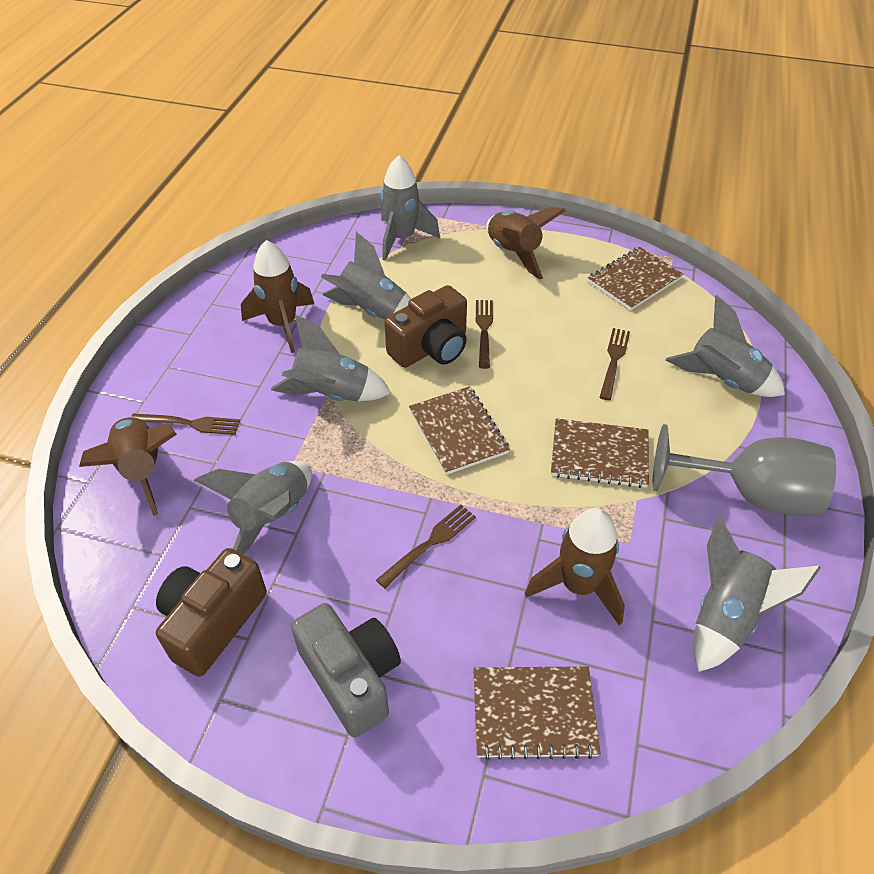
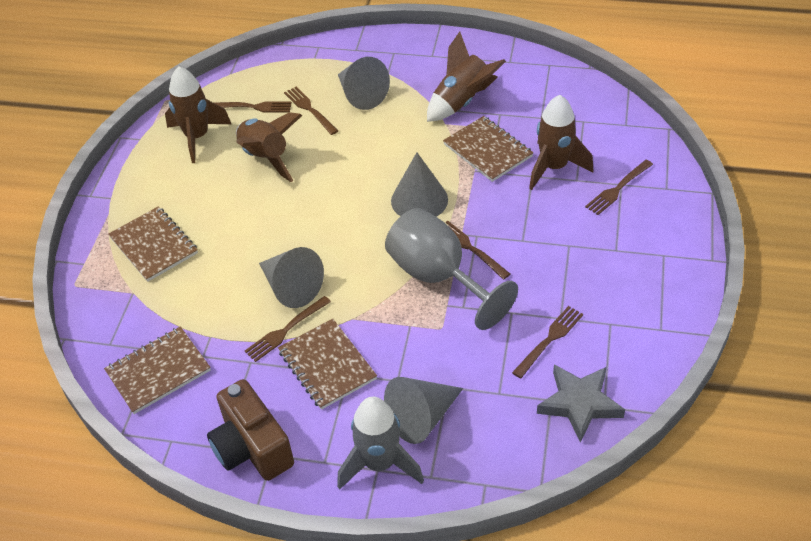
brown camera: 2 -> 1
brown fork: 4 -> 6
grey camera: 1 -> 0
grey cone: 0 -> 4
grey rocket: 6 -> 1
grey star: 0 -> 1

